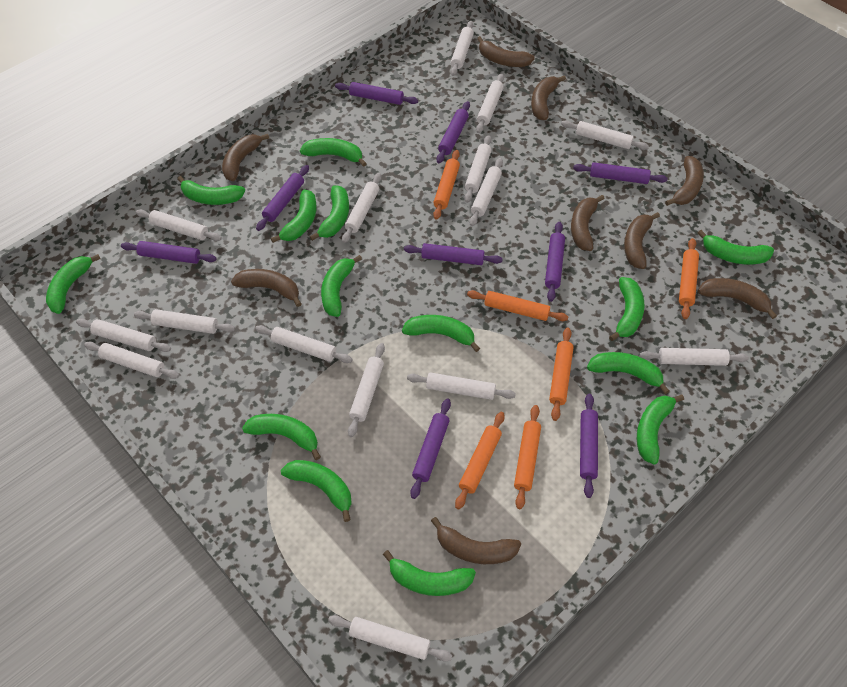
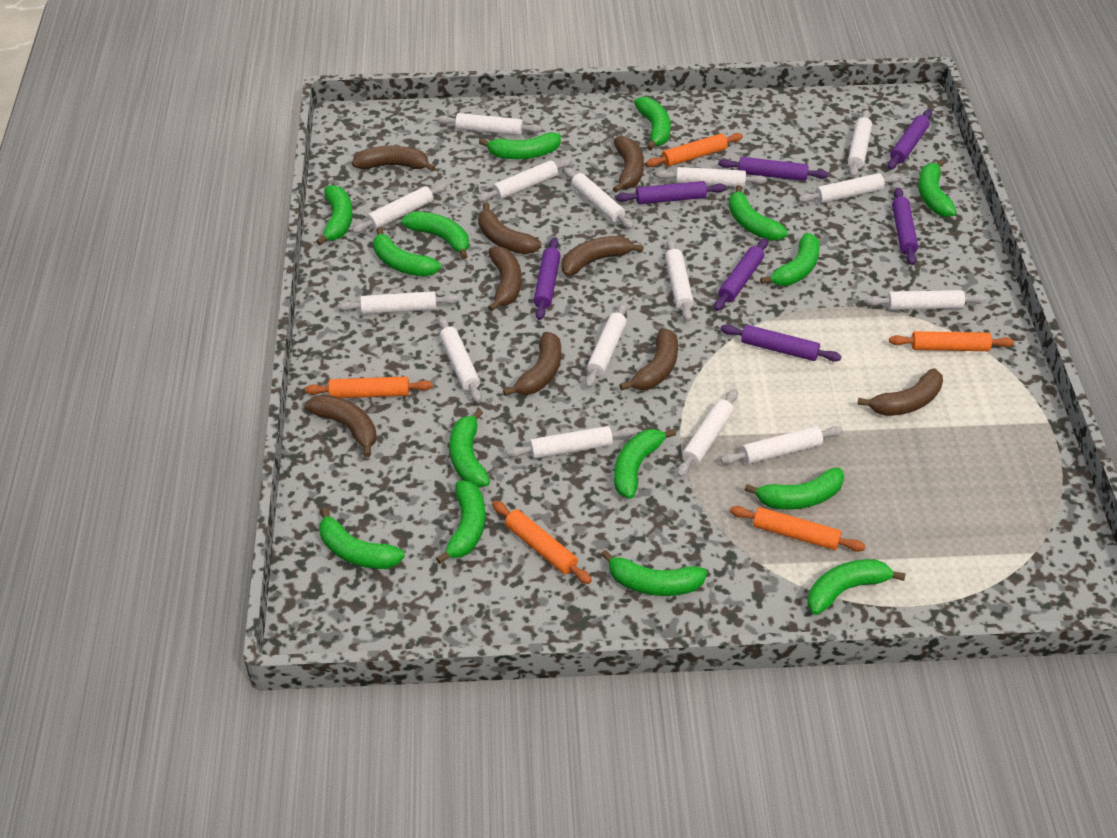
green banana: 14 -> 15
orange rolling pin: 6 -> 5
purple rolling pin: 9 -> 7

